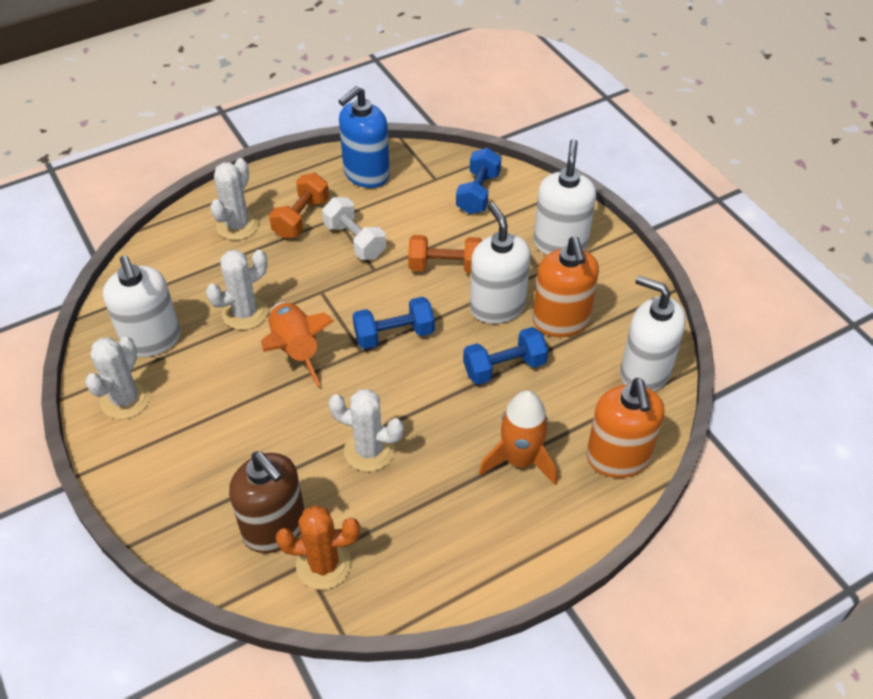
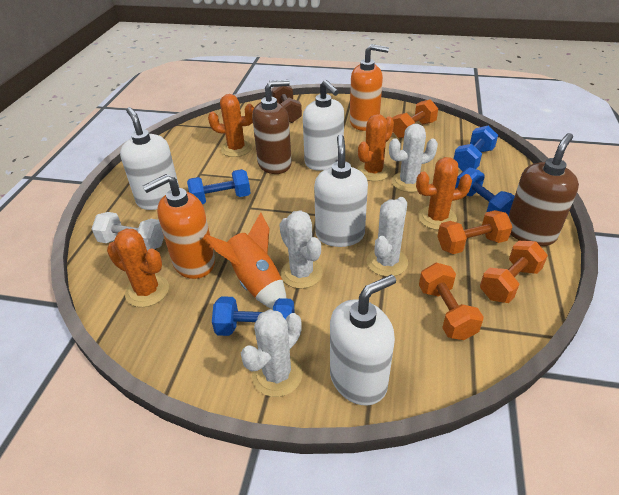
blue dumbbell: 3 -> 4
blue soap dispenser: 1 -> 0
brown dumbbell: 0 -> 1
brown soap dispenser: 1 -> 2
orange cactus: 1 -> 4
orange dumbbell: 2 -> 4
orange rocket: 2 -> 1

